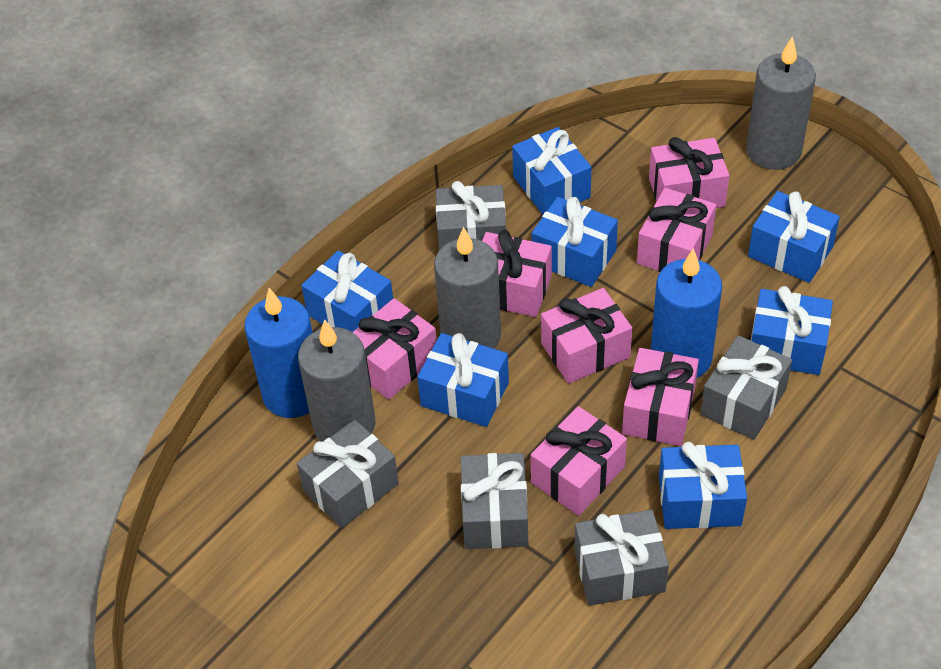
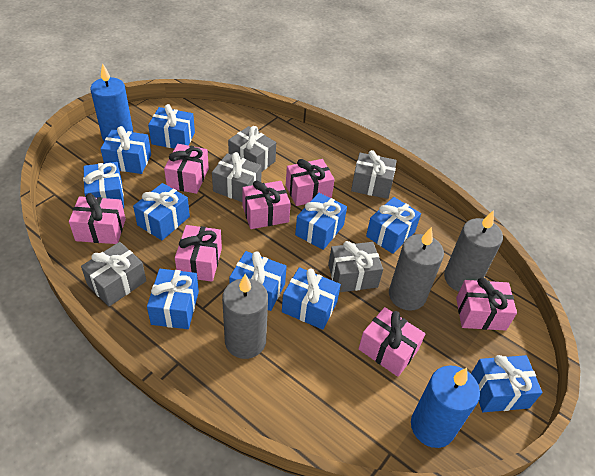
blue gift: 7 -> 10

